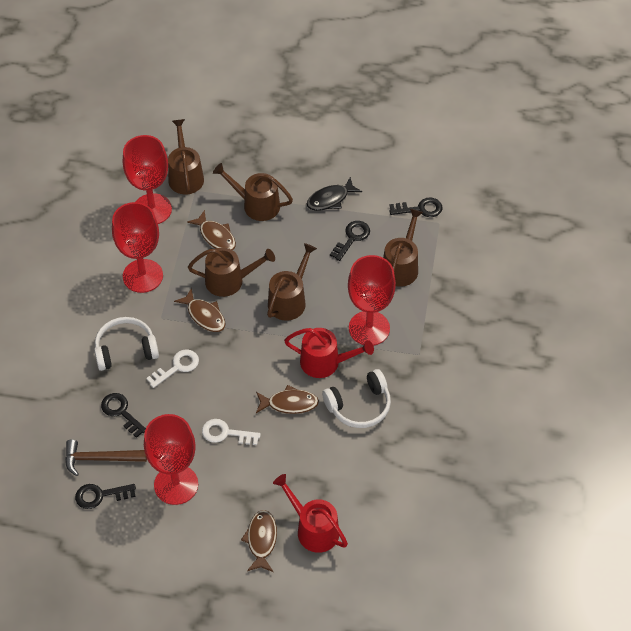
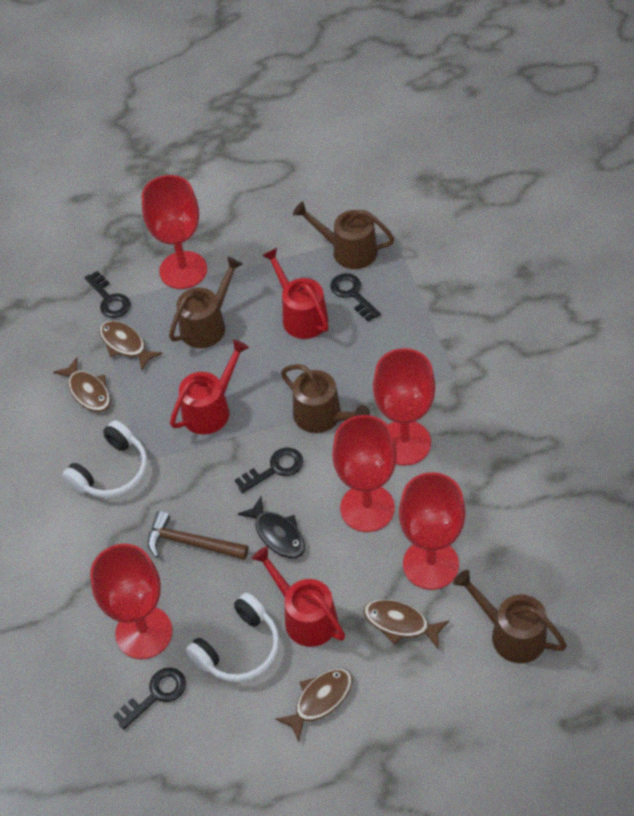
brown watering can: 5 -> 4
red goblet: 4 -> 5
red watering can: 2 -> 3
white key: 2 -> 0

